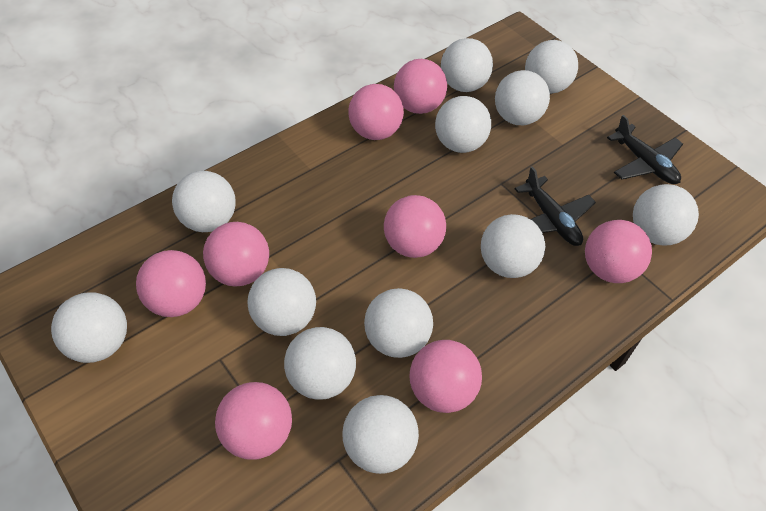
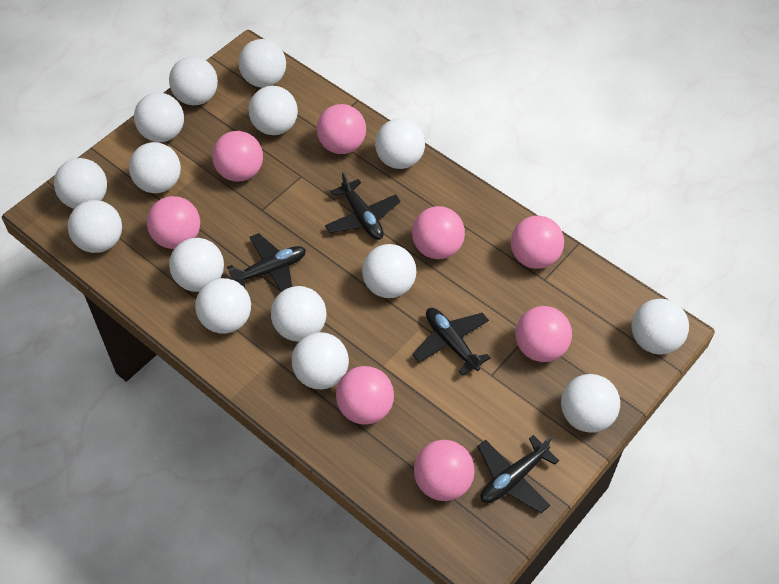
black plane: 2 -> 4
white ball: 12 -> 15

